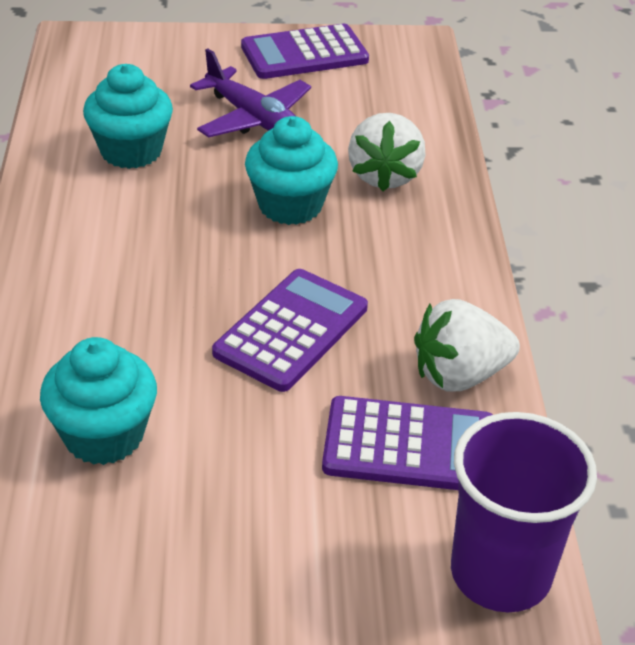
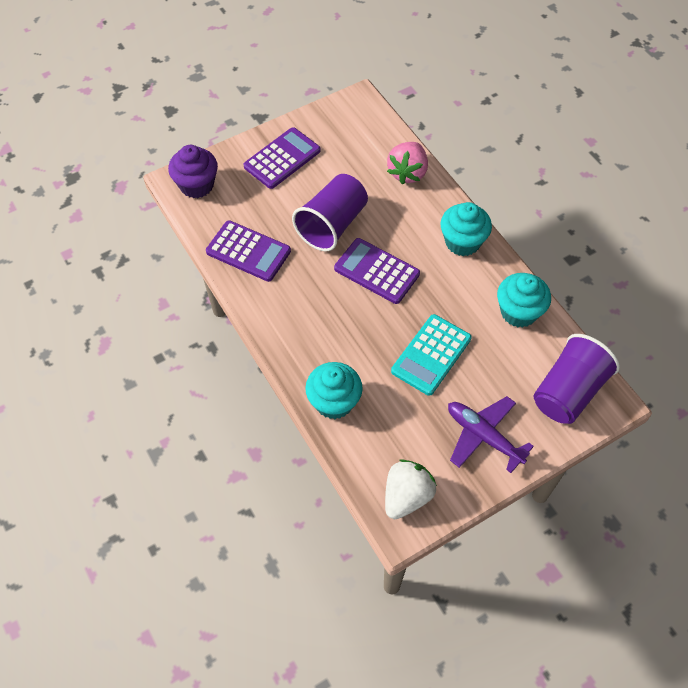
pink strawberry: 0 -> 1
purple cup: 1 -> 2
purple cupcake: 0 -> 1
turquoise calculator: 0 -> 1
white strawberry: 2 -> 1

